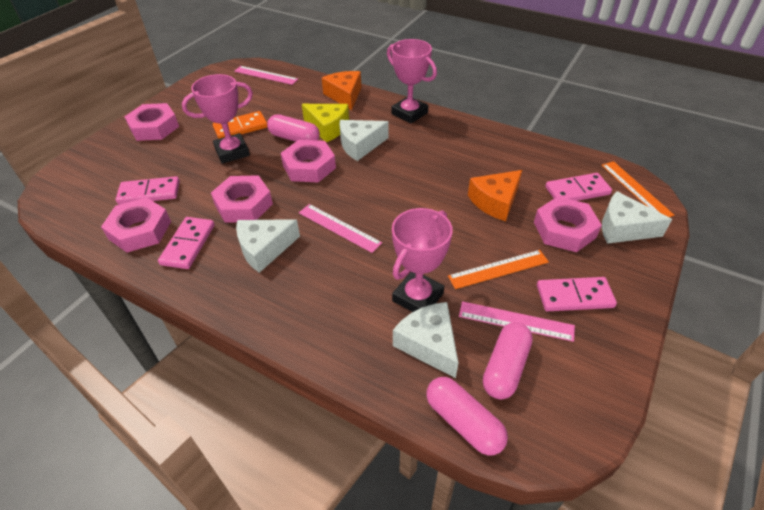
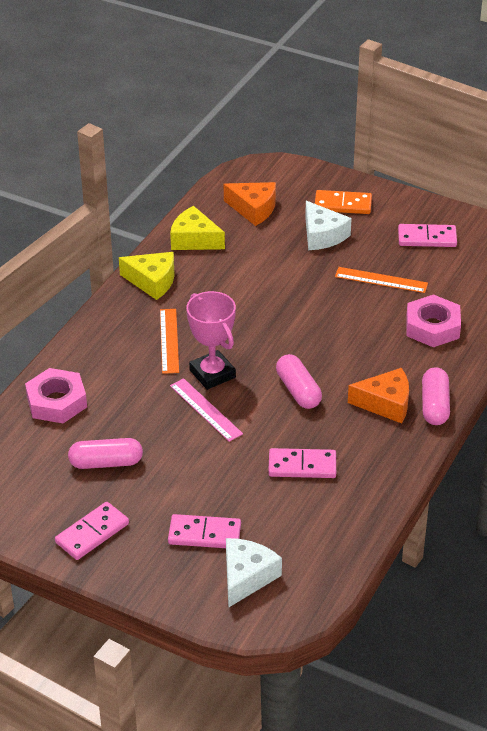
pink nut: 5 -> 2
pink ruler: 3 -> 1
pink trophy: 3 -> 1
white cheese: 4 -> 2
yellow cheese: 1 -> 2

